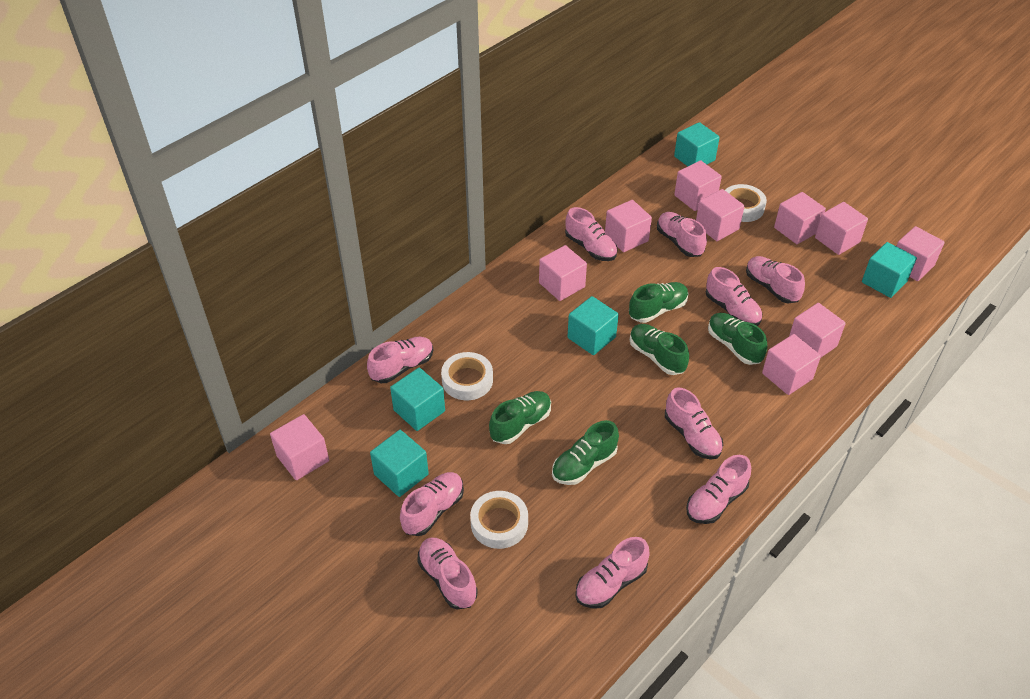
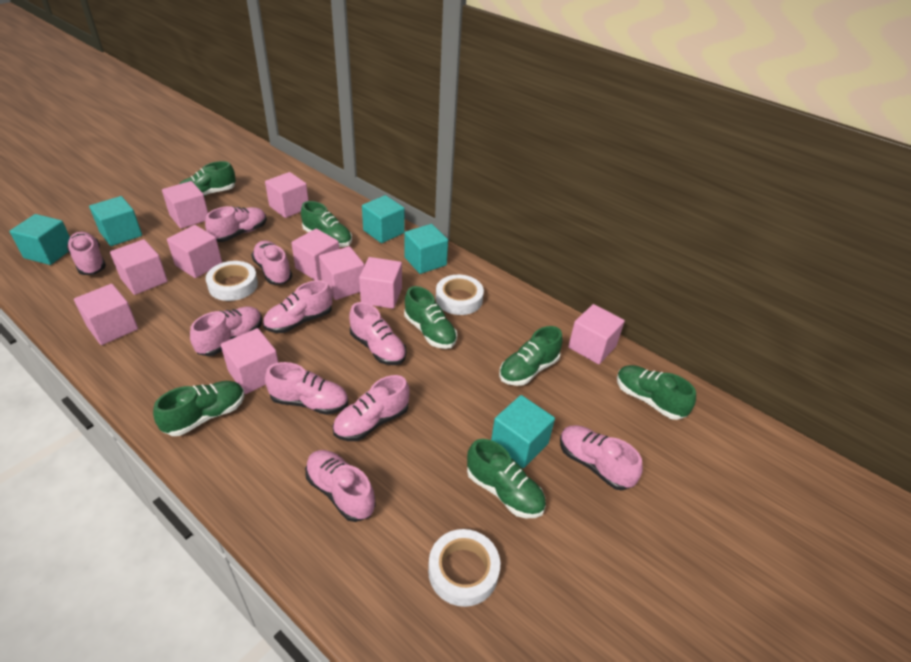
green shoe: 5 -> 7

